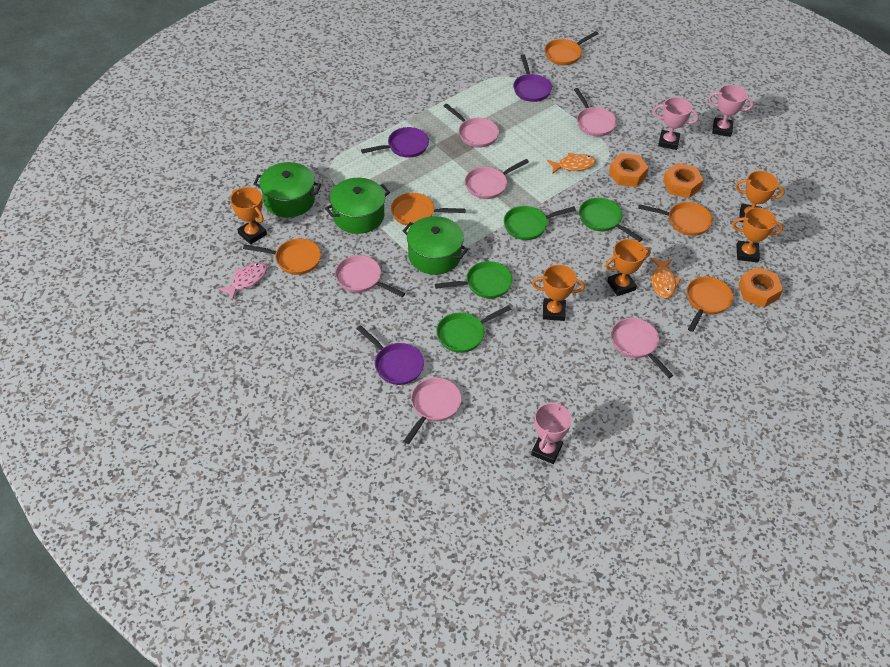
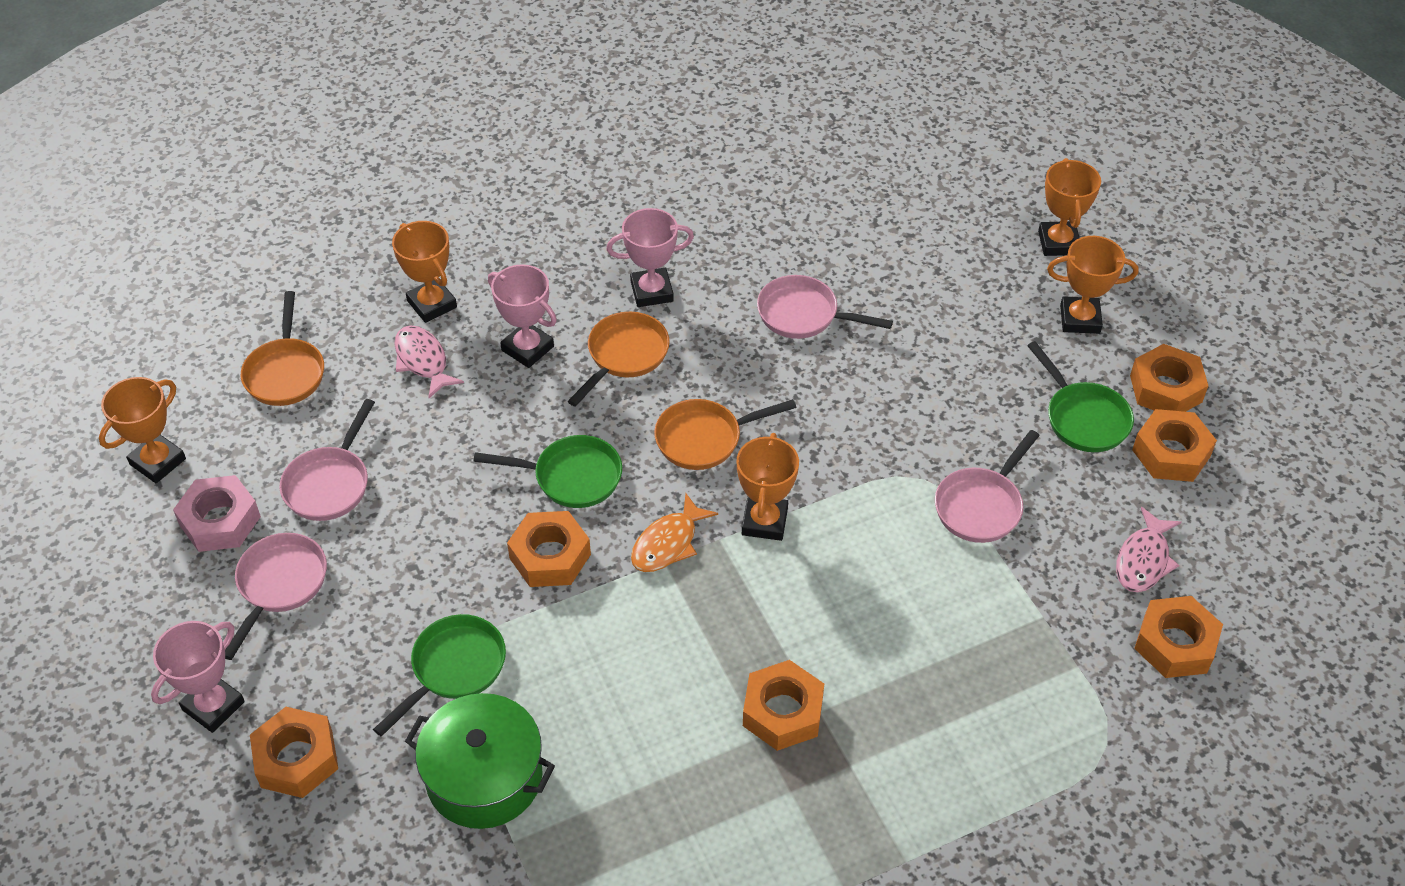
green pan: 4 -> 3
green pot: 3 -> 1
orange fish: 2 -> 1
orange nut: 3 -> 6
orange pan: 5 -> 3
pink fish: 1 -> 2
pink nut: 0 -> 1
pink pan: 6 -> 4
purple pan: 3 -> 0

